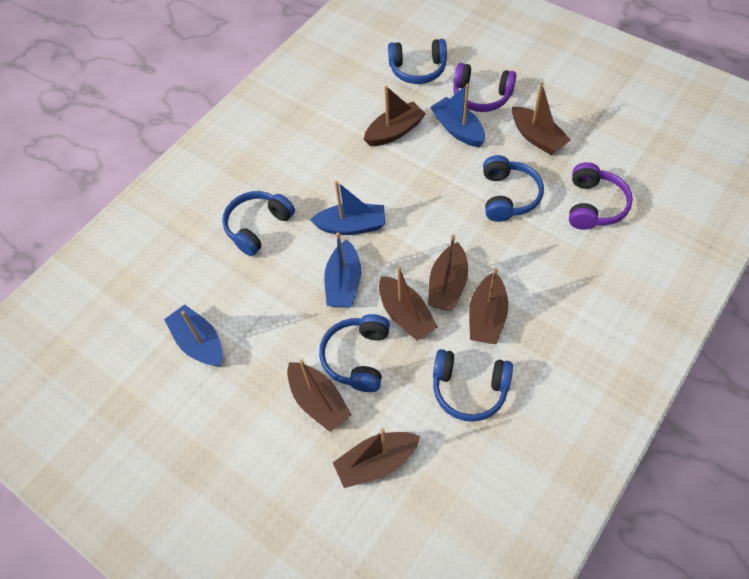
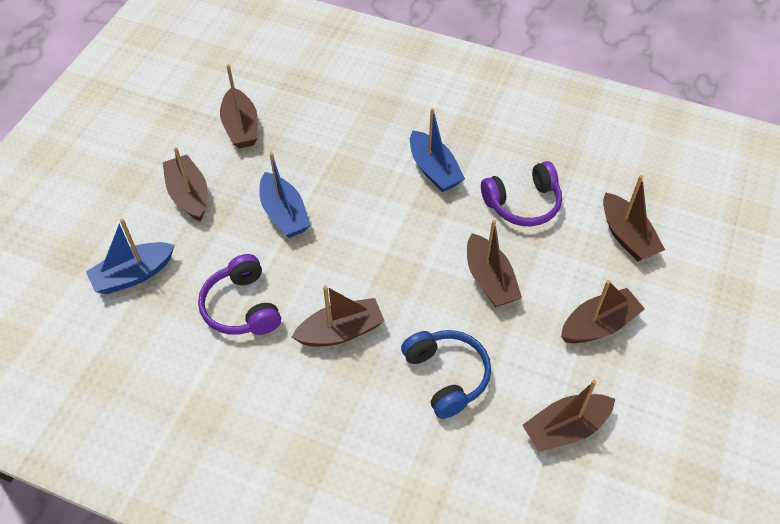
blue boat: 4 -> 3
blue headphones: 5 -> 1

